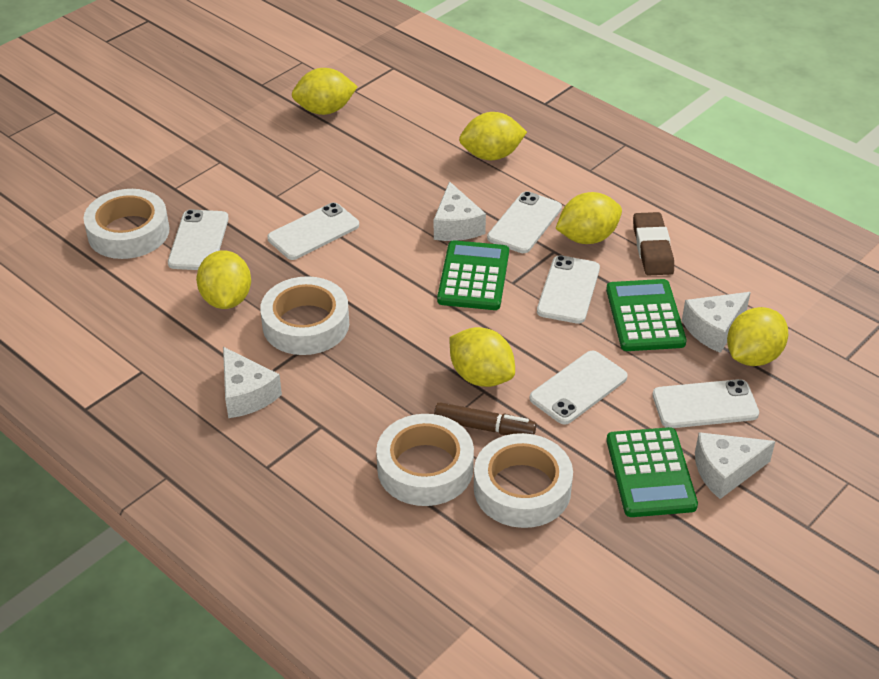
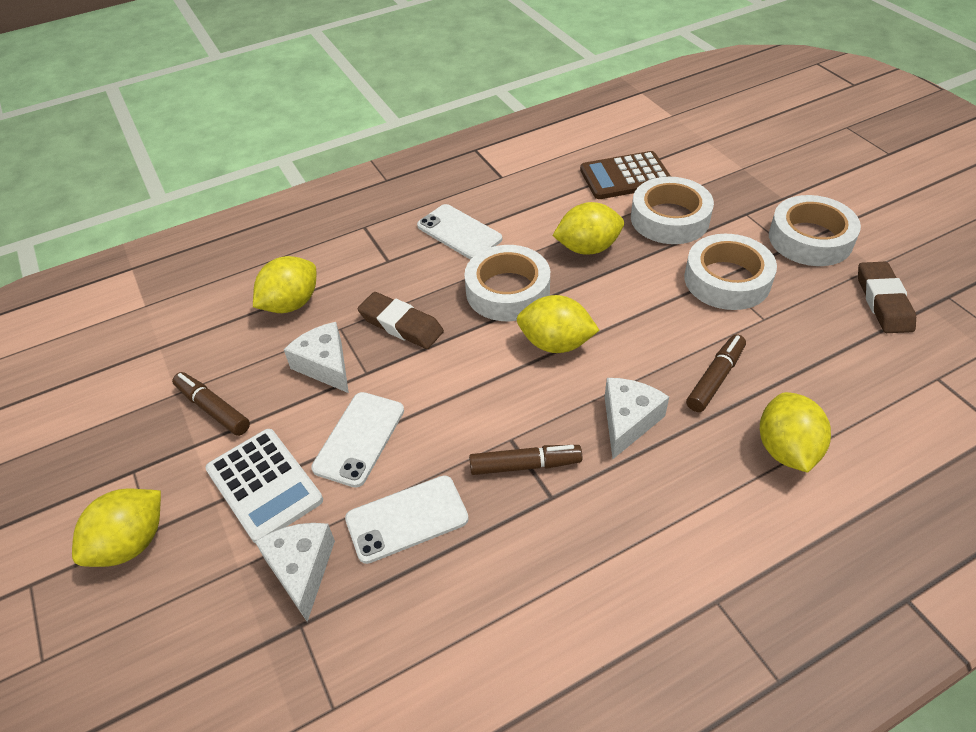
brown calculator: 0 -> 1
brown eraser: 1 -> 2
brown marker: 1 -> 3
green calculator: 3 -> 0
white calculator: 0 -> 1
white cheese: 4 -> 3
white phone: 6 -> 3
yellow lemon: 6 -> 5

